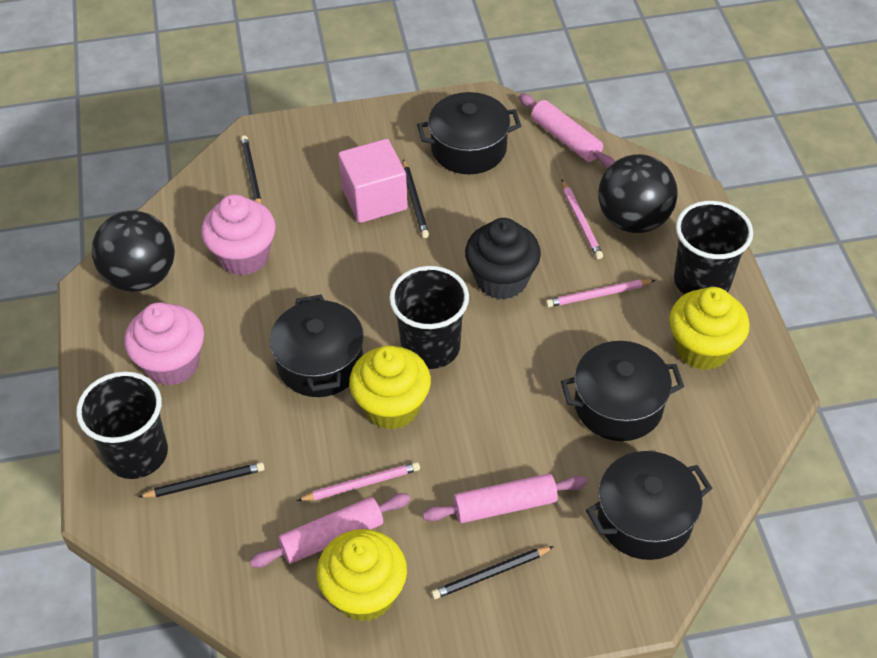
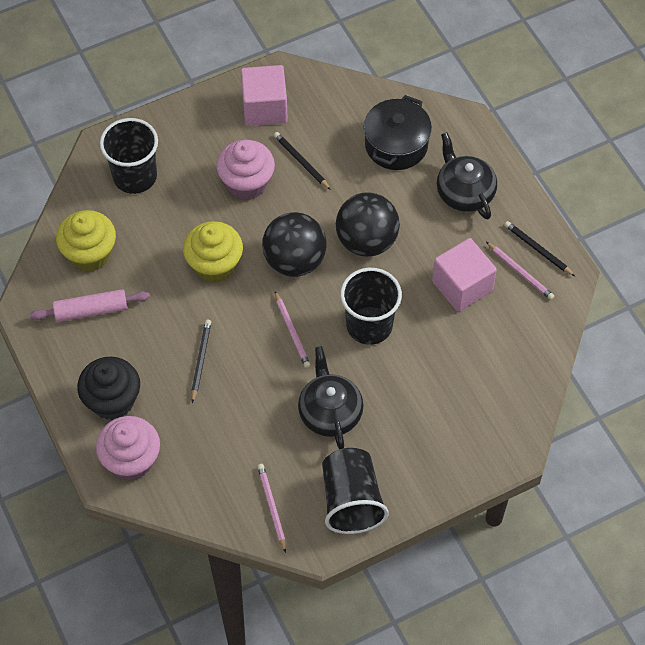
black pencil: 4 -> 3
black pot: 4 -> 1
black teapot: 0 -> 2
pink cube: 1 -> 2
pink rolling pin: 3 -> 1
yellow cupcake: 3 -> 2

